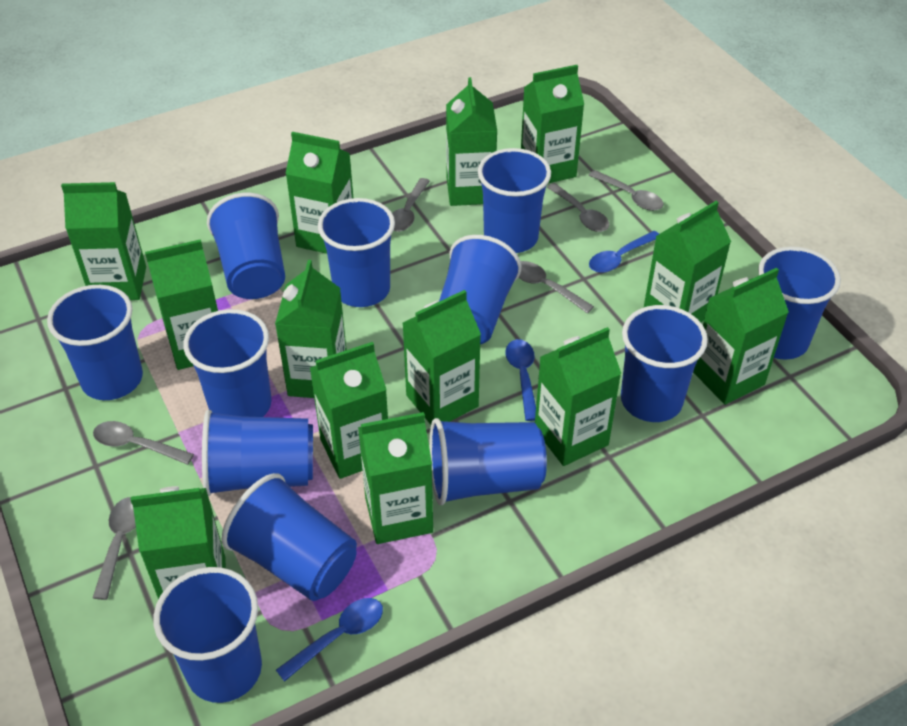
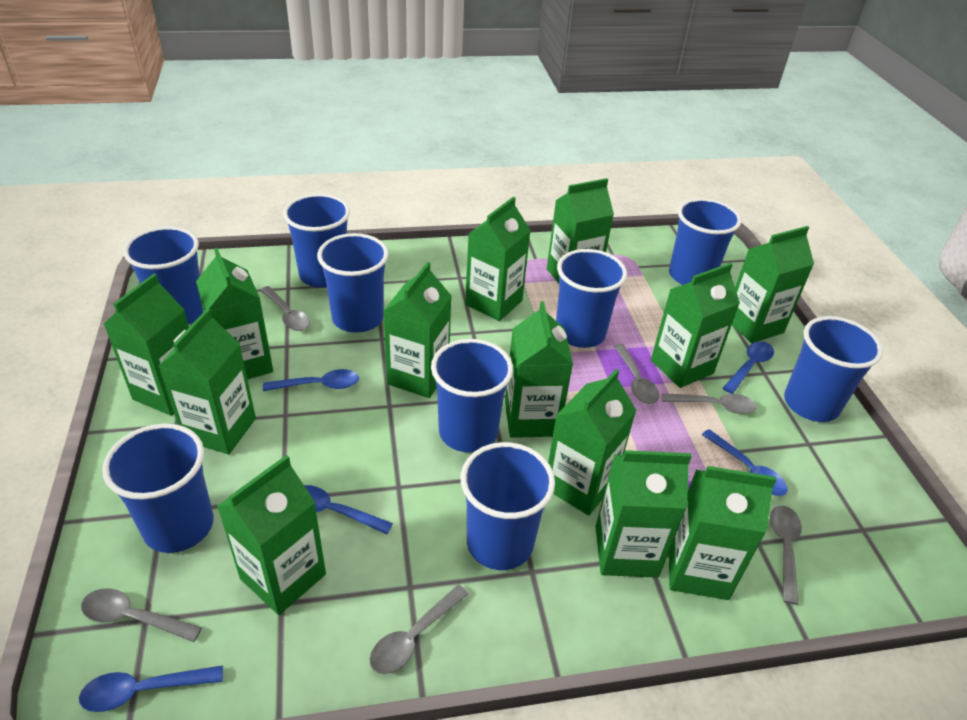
blue cup: 12 -> 9
blue spoon: 3 -> 5

